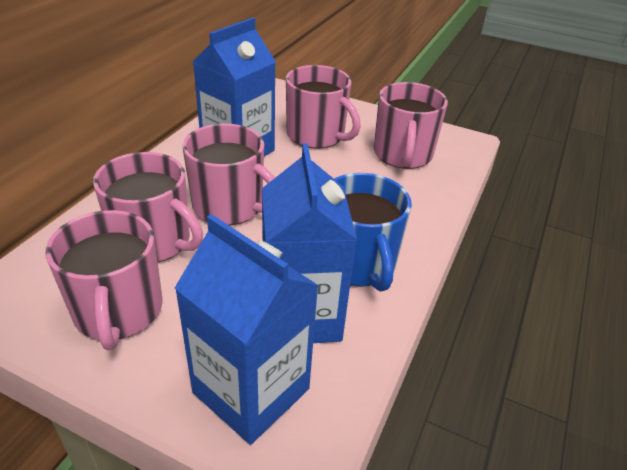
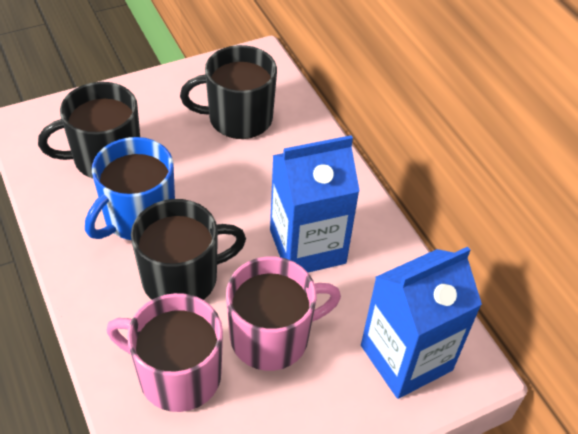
black mug: 0 -> 3
blue carton: 3 -> 2
pink mug: 5 -> 2

